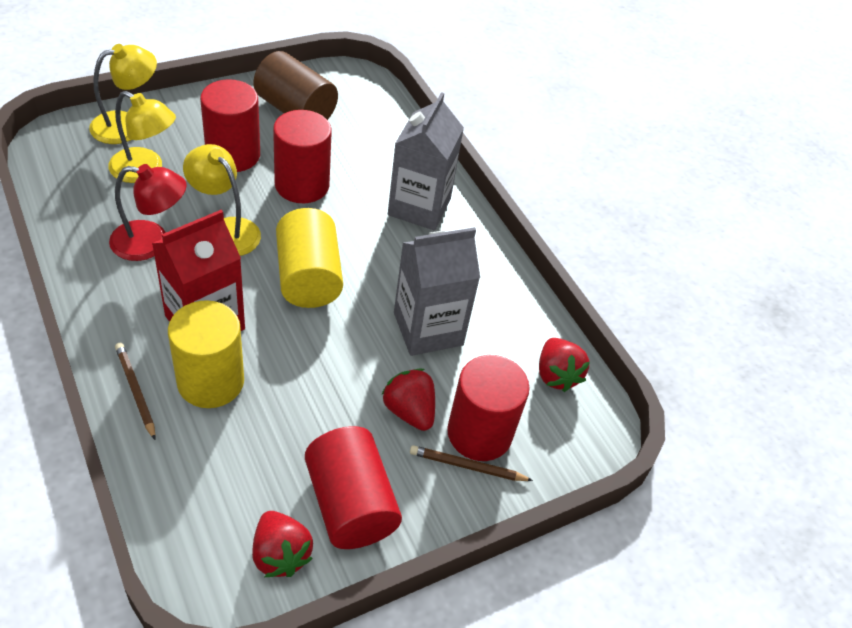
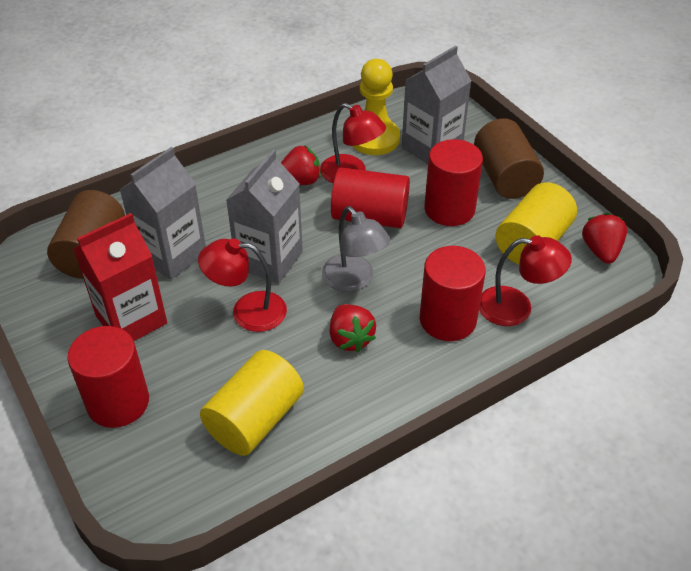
brown cylinder: 1 -> 2
brown pencil: 2 -> 0
grey carton: 2 -> 3
grey lamp: 0 -> 1
red lamp: 1 -> 3
yellow lamp: 3 -> 0
yellow pawn: 0 -> 1

